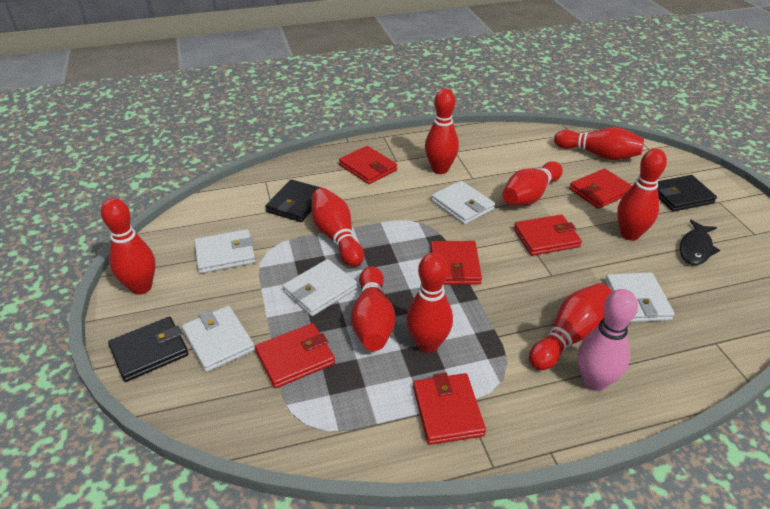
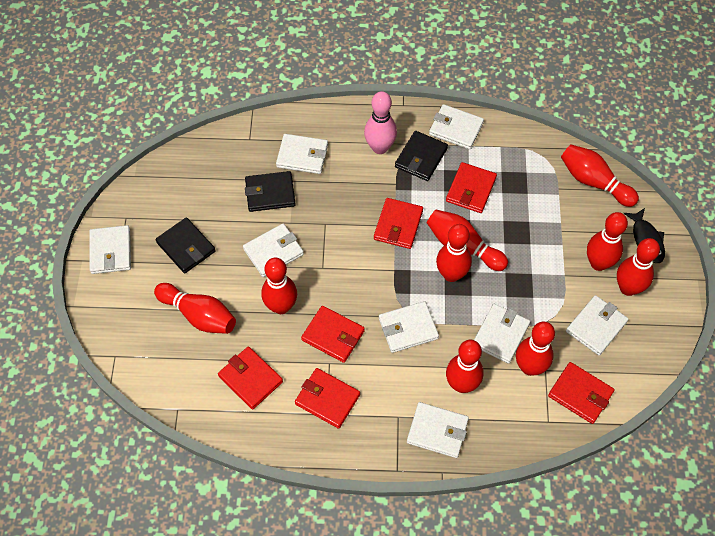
white wallet: 5 -> 8

